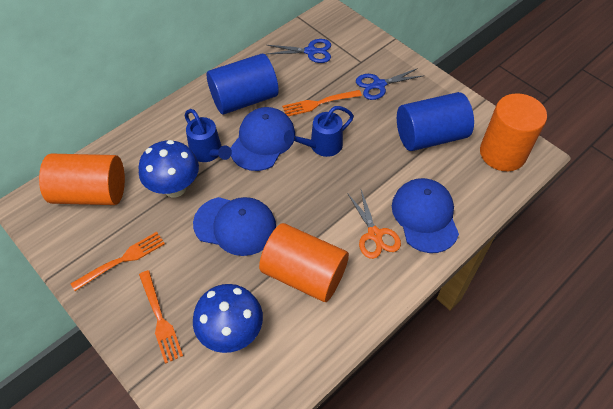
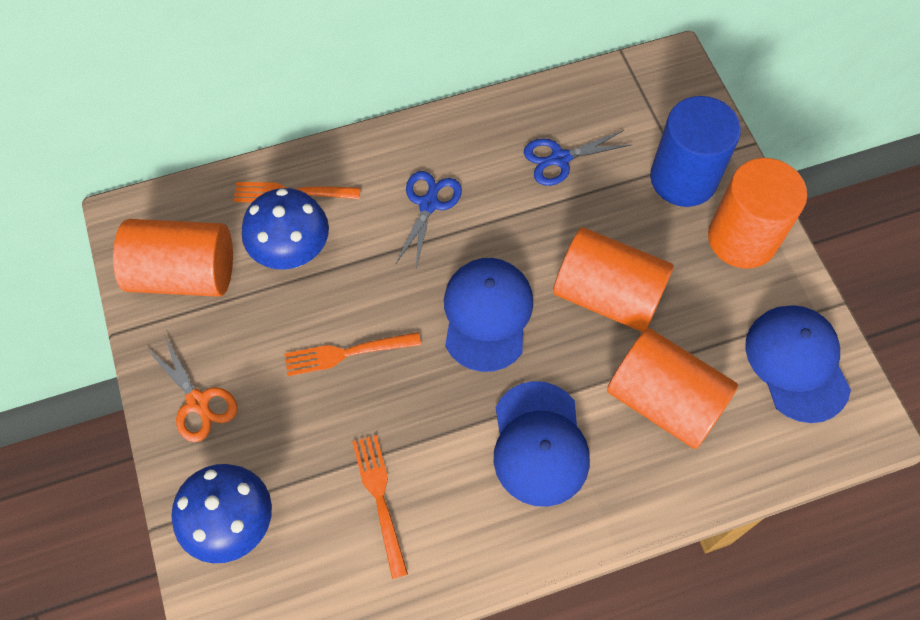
blue cylinder: 2 -> 1
blue watering can: 2 -> 0
orange cylinder: 3 -> 4

